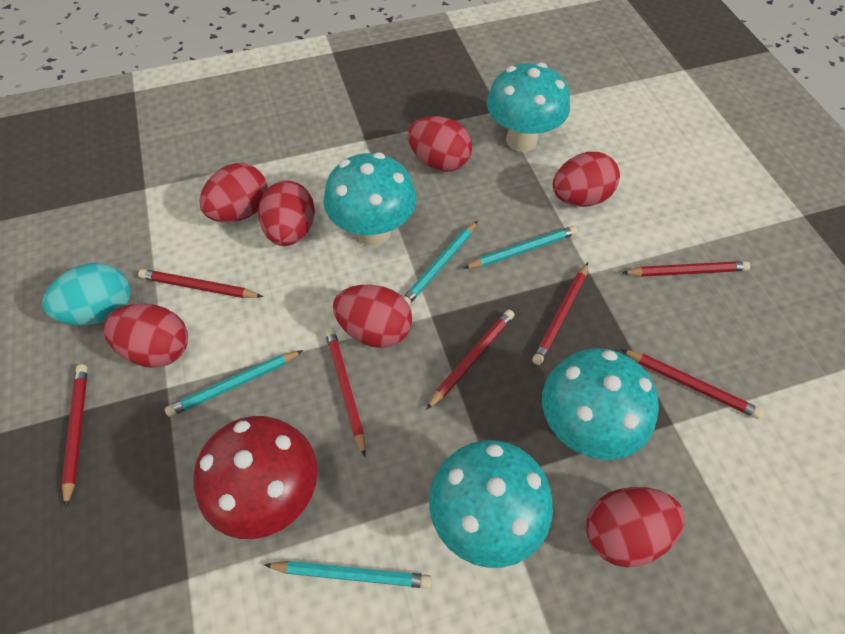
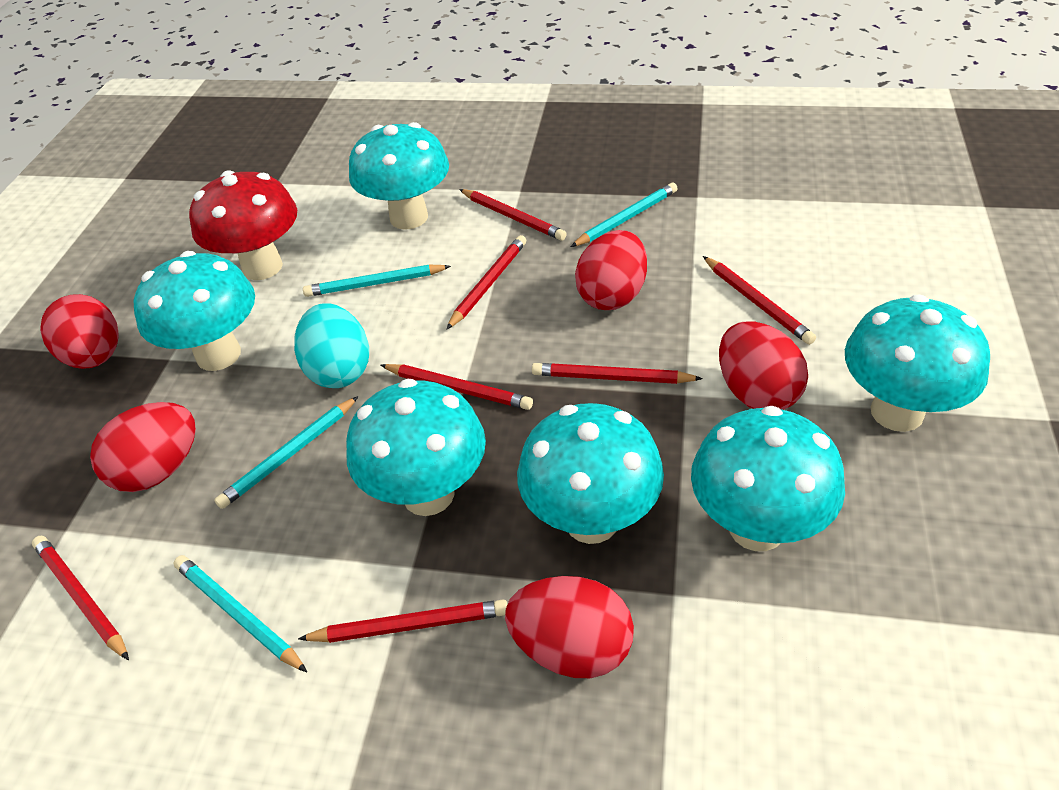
red egg: 7 -> 5
turquoise mushroom: 4 -> 6

